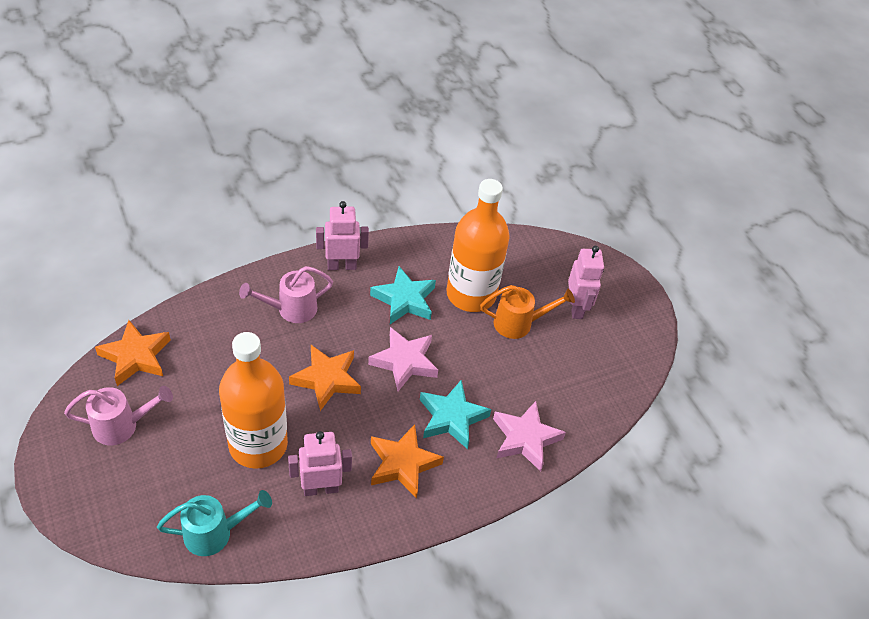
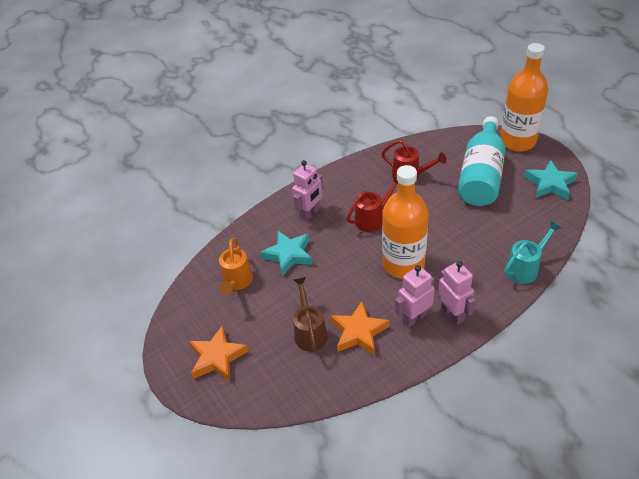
brown watering can: 0 -> 1
orange star: 3 -> 2
pink star: 2 -> 0
pink watering can: 2 -> 0
red watering can: 0 -> 2
turquoise bottle: 0 -> 1

